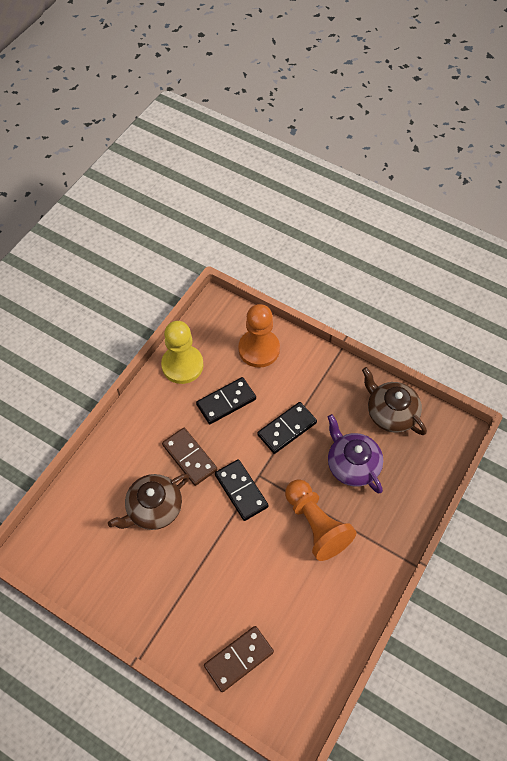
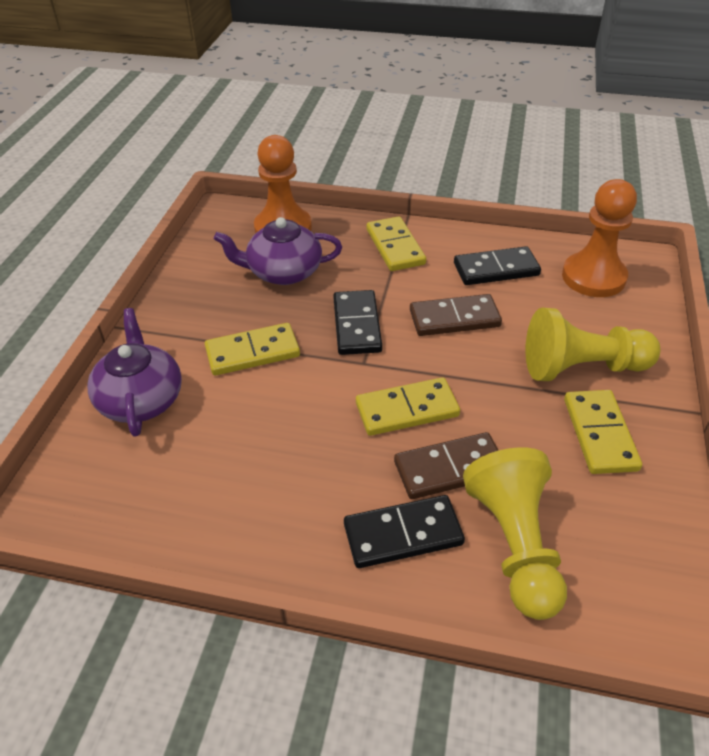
brown teapot: 2 -> 0
purple teapot: 1 -> 2
yellow domino: 0 -> 4
yellow pawn: 1 -> 2

